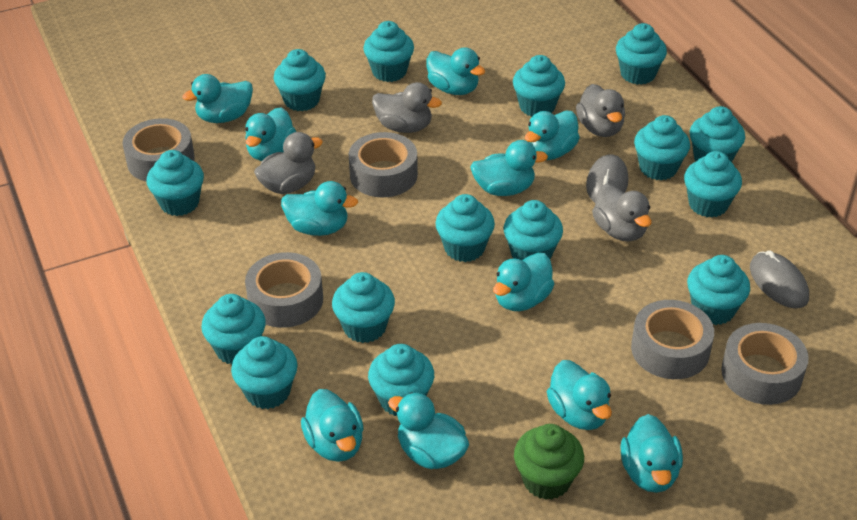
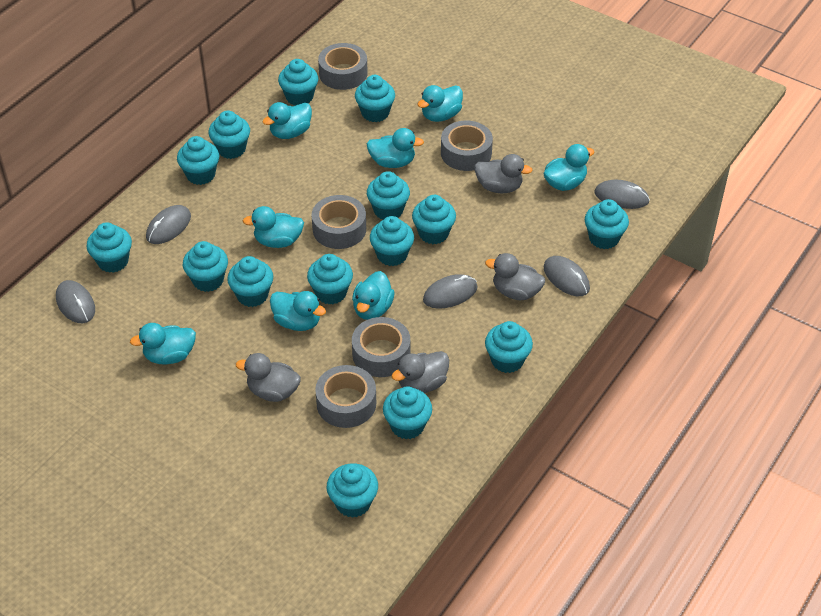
green cupcake: 1 -> 0
grey mouse: 2 -> 5
turquoise duck: 11 -> 8

